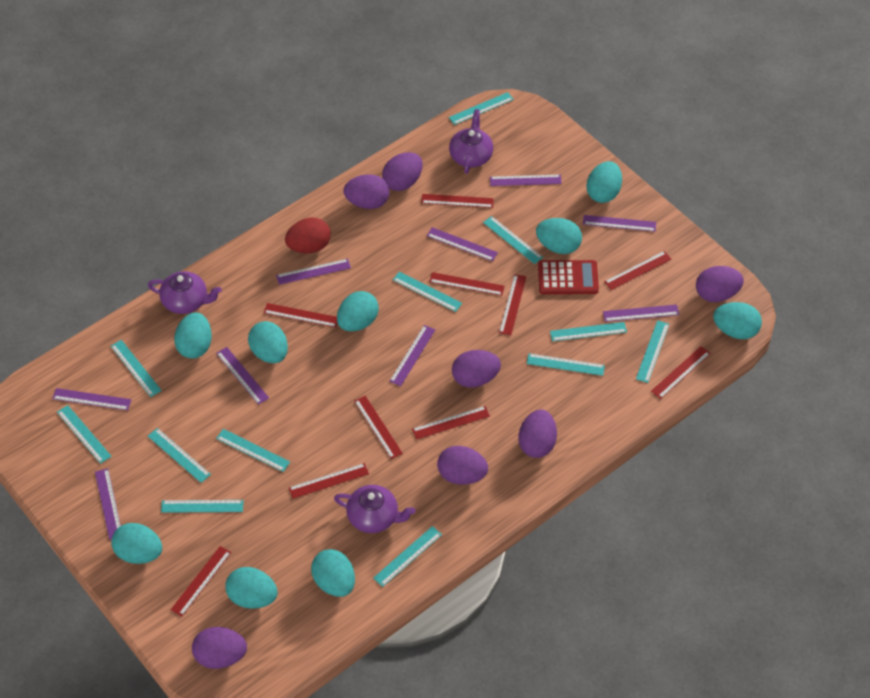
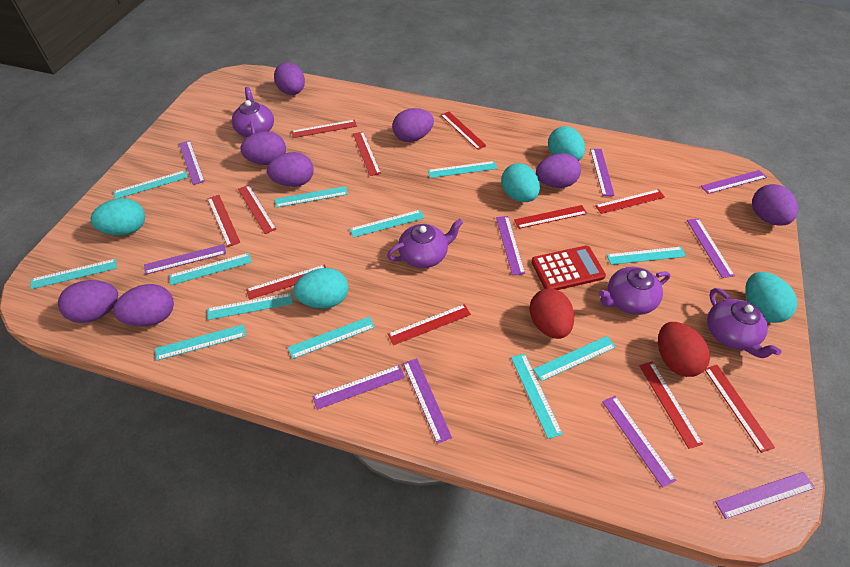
purple egg: 7 -> 8
purple ruler: 9 -> 10
purple teapot: 3 -> 4
red egg: 1 -> 2
red ruler: 10 -> 11
turquoise egg: 9 -> 5

